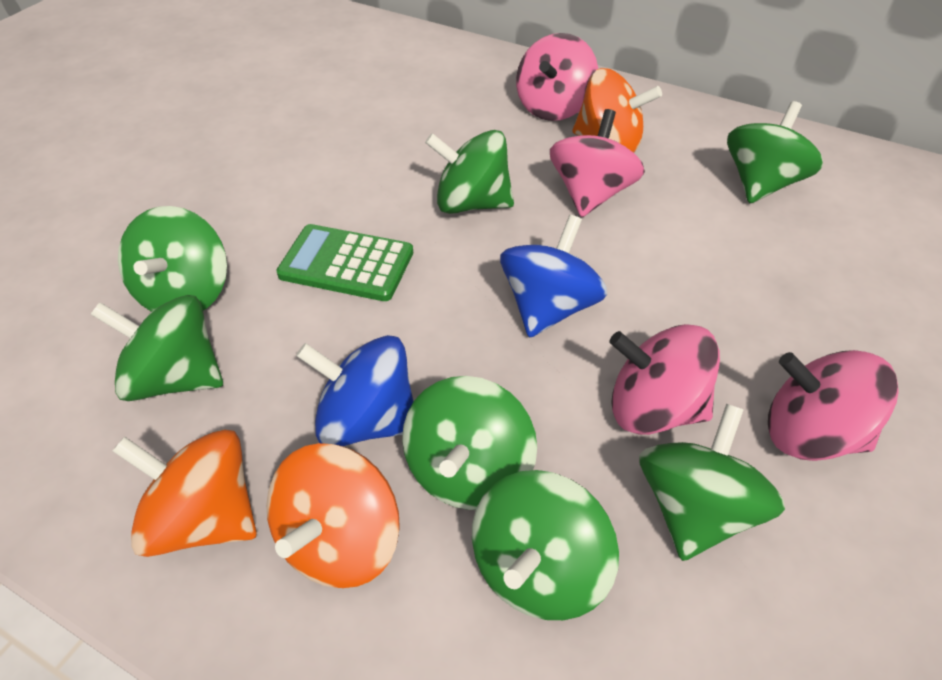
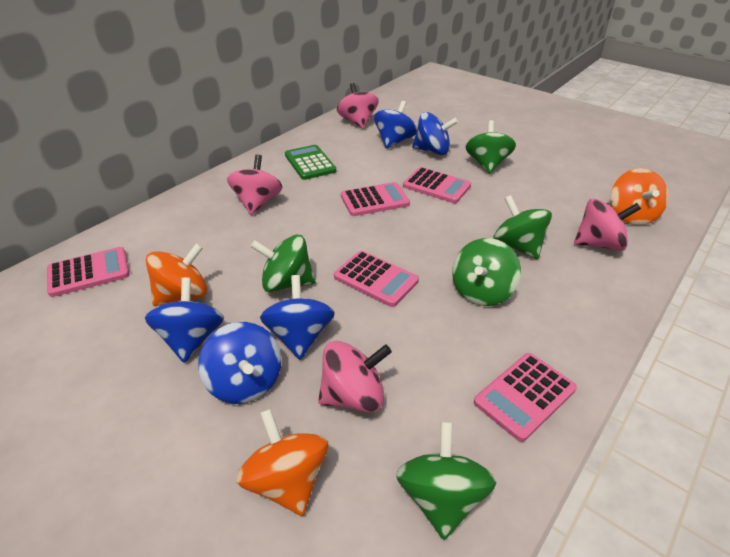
blue spinning top: 2 -> 5
green spinning top: 7 -> 5
pink calculator: 0 -> 5

